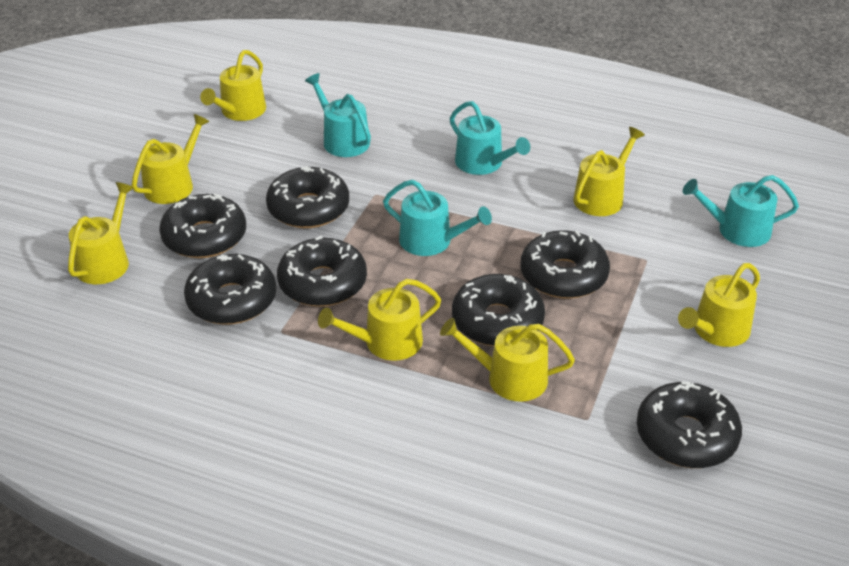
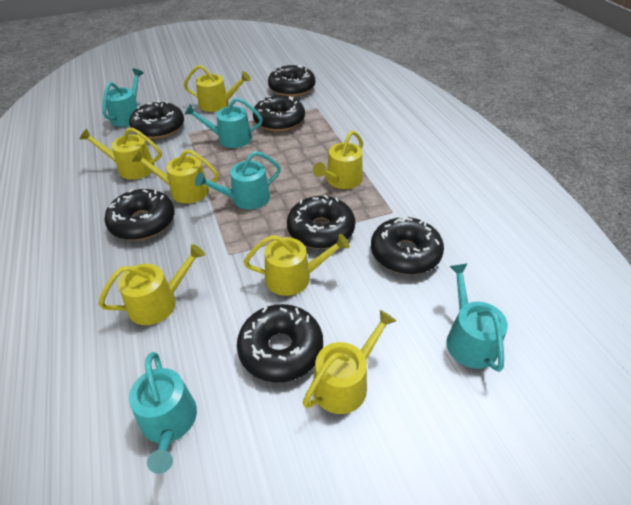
turquoise watering can: 4 -> 5

